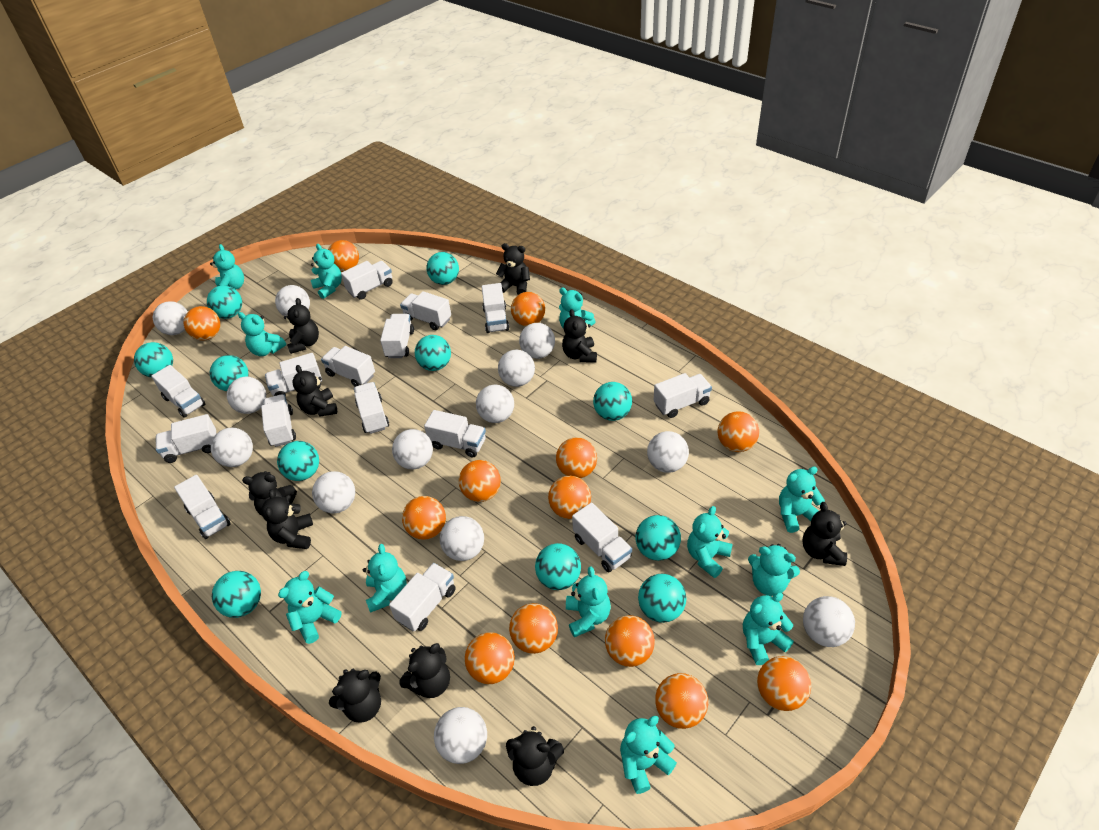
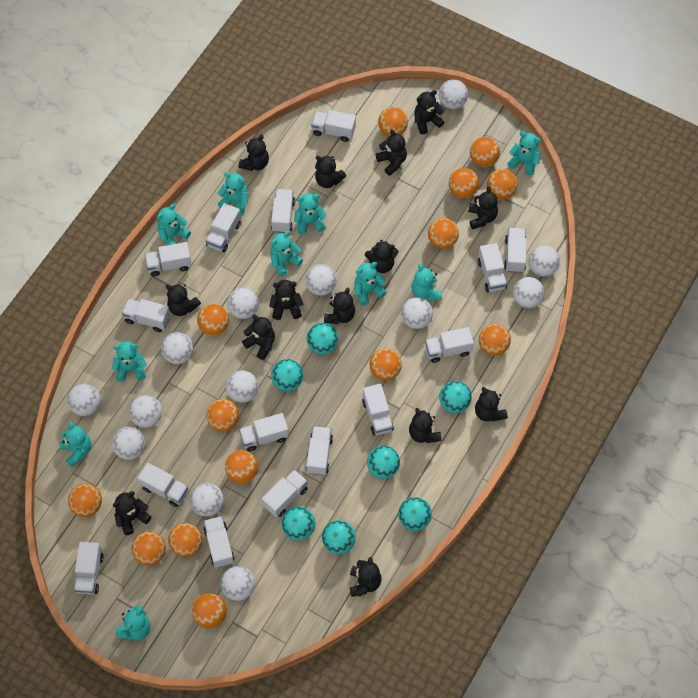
black teddy bear: 10 -> 14
orange ball: 13 -> 14
turquoise ball: 11 -> 7
turquoise teddy bear: 12 -> 10

